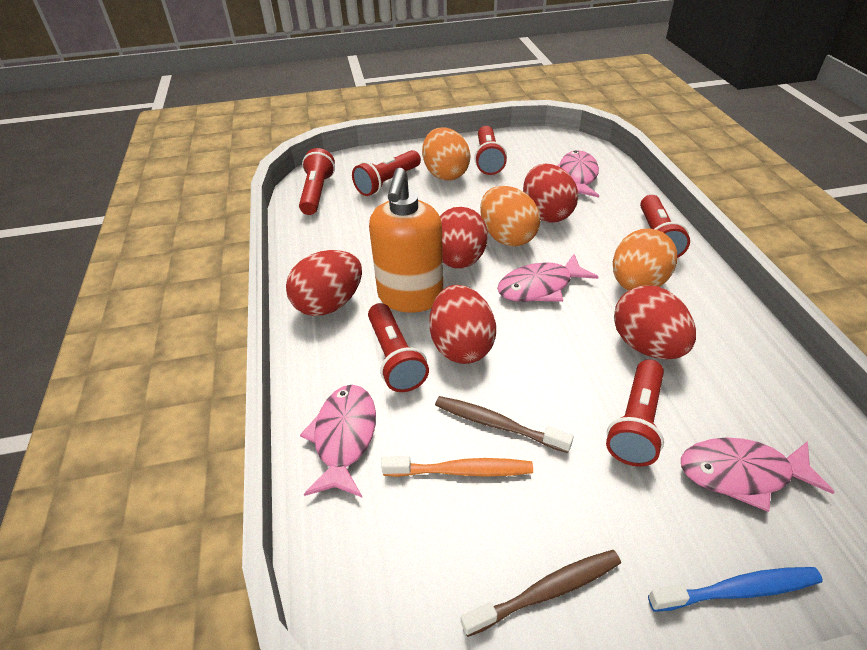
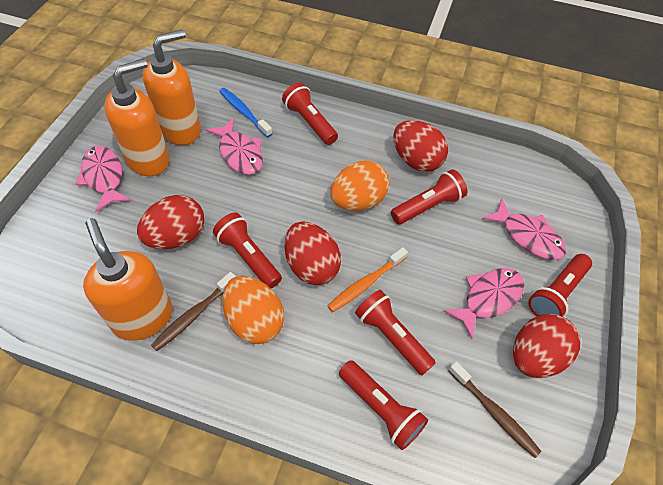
orange egg: 3 -> 2
orange soap dispenser: 1 -> 3
red egg: 5 -> 4

